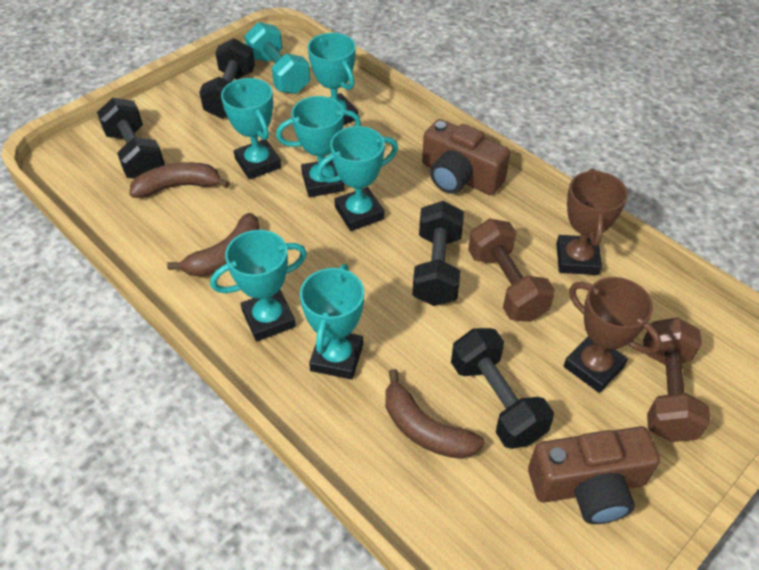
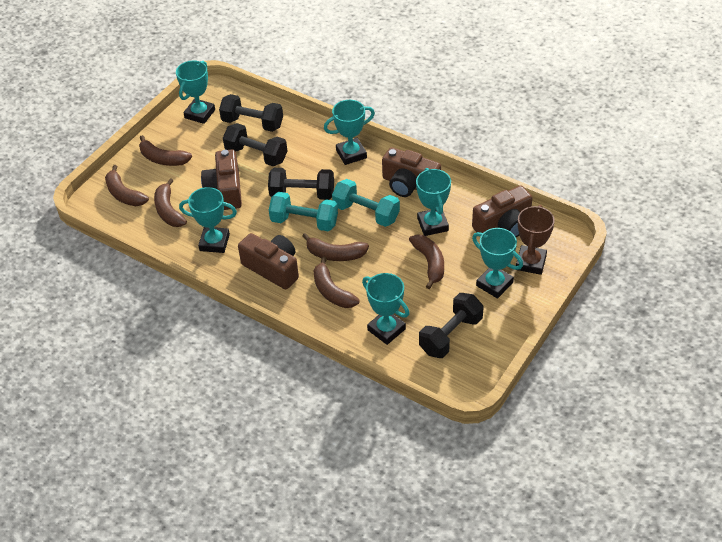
brown banana: 3 -> 6
brown camera: 2 -> 4
brown dumbbell: 2 -> 0
brown trophy: 2 -> 1
turquoise dumbbell: 1 -> 2

